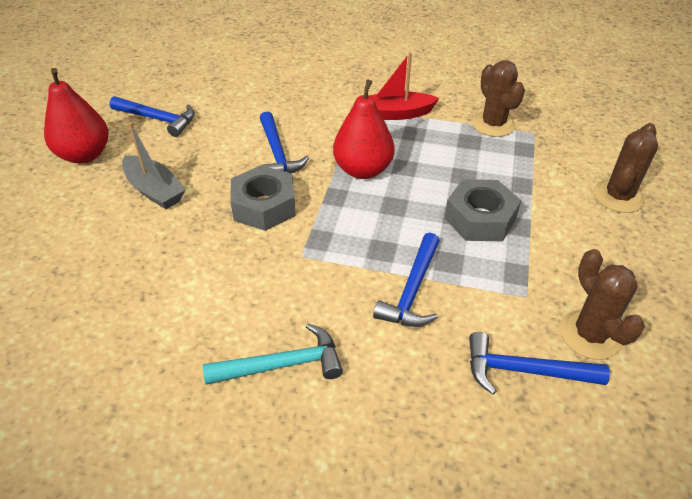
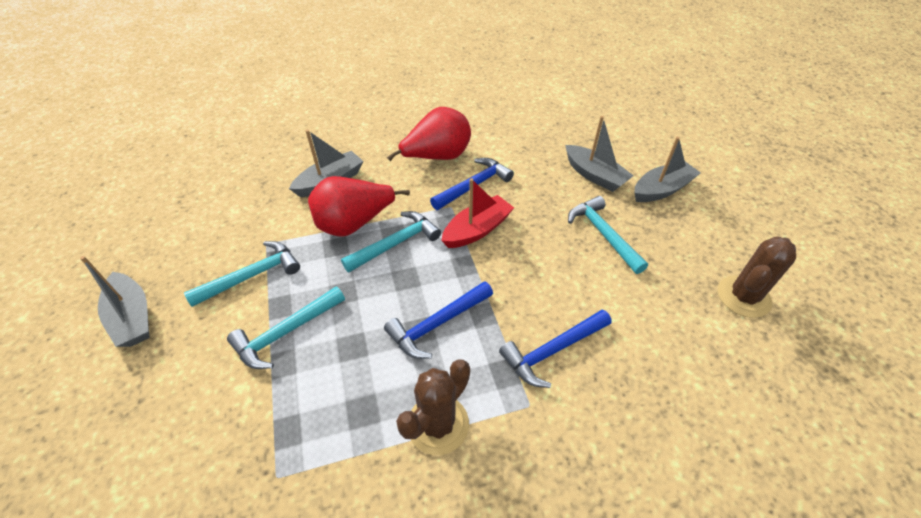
blue hammer: 4 -> 3
brown cactus: 3 -> 2
grey boat: 1 -> 4
grey nut: 2 -> 0
turquoise hammer: 1 -> 4

